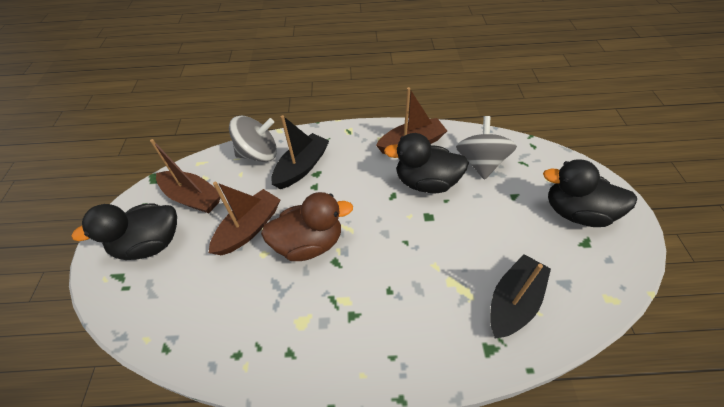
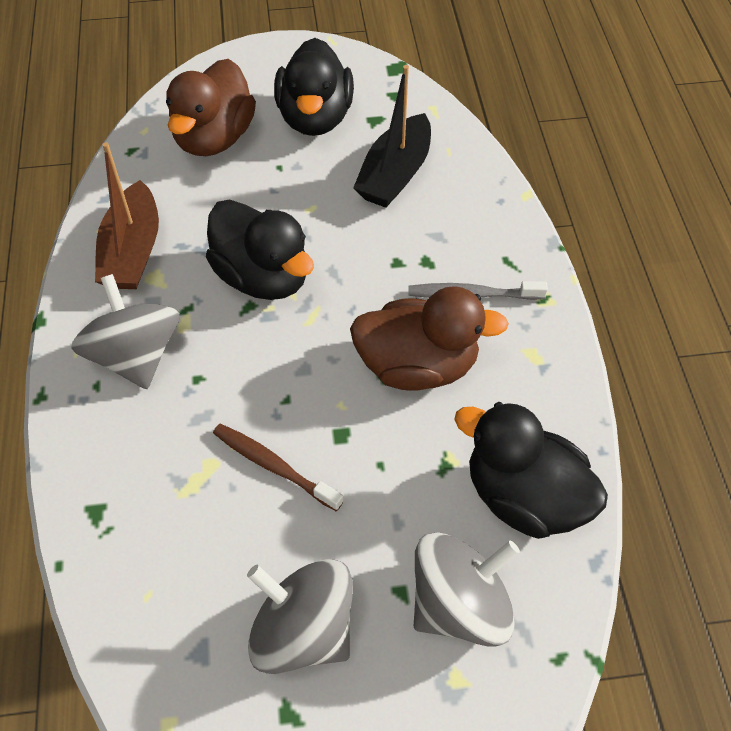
black boat: 2 -> 1
brown boat: 3 -> 1
brown duck: 1 -> 2
brown toothbrush: 0 -> 1
grey spinning top: 2 -> 3
grey toothbrush: 0 -> 1

